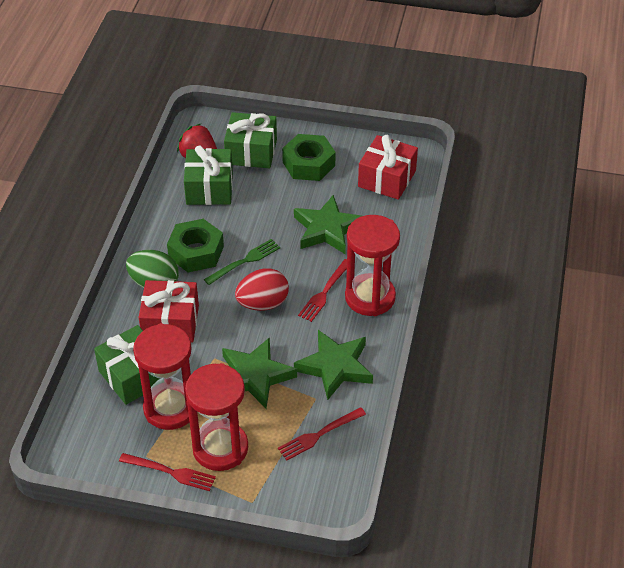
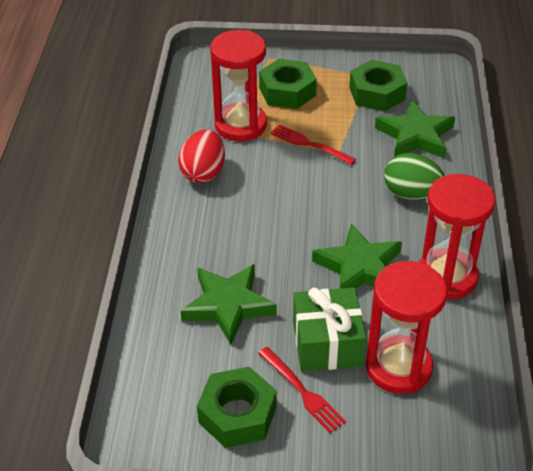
green fork: 1 -> 0
green gift: 3 -> 1
green nut: 2 -> 3
red fork: 3 -> 2
red gift: 2 -> 0
red strawberry: 1 -> 0

